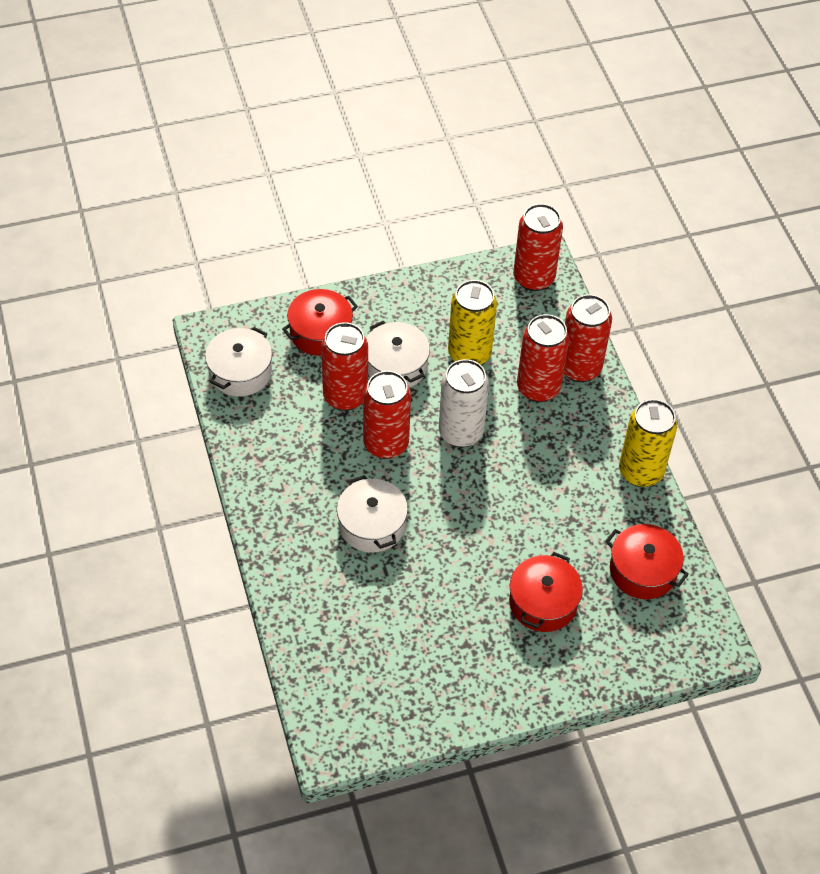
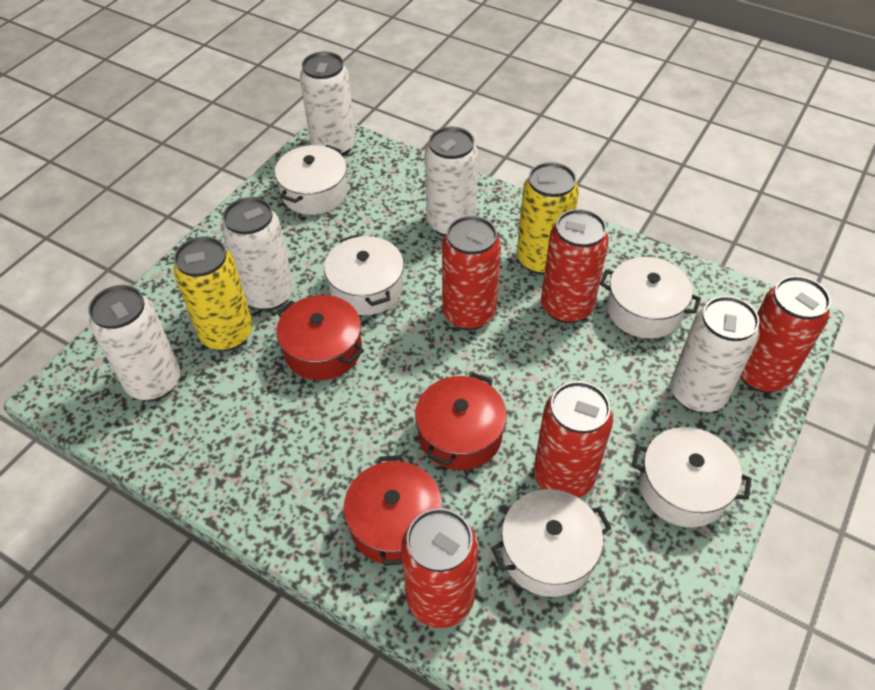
white can: 1 -> 5
white pot: 3 -> 5

